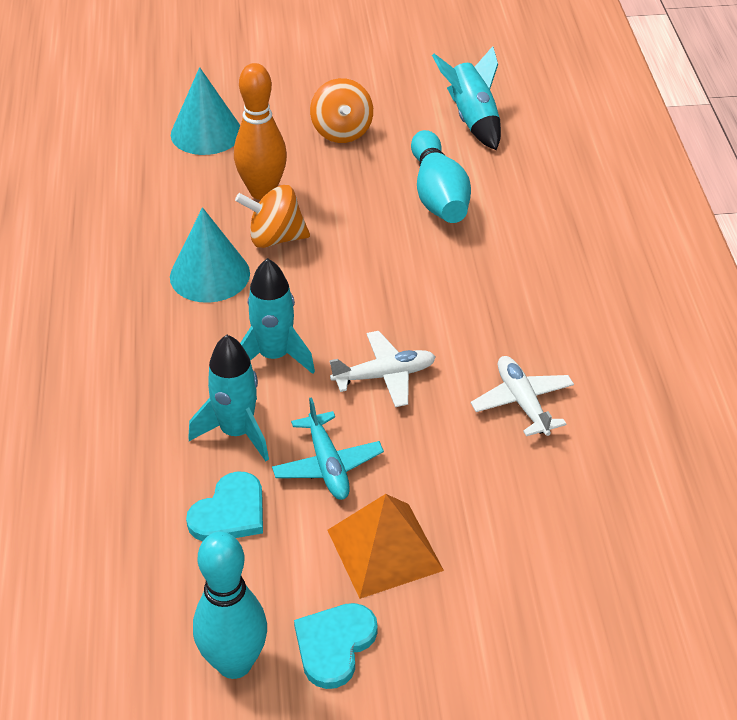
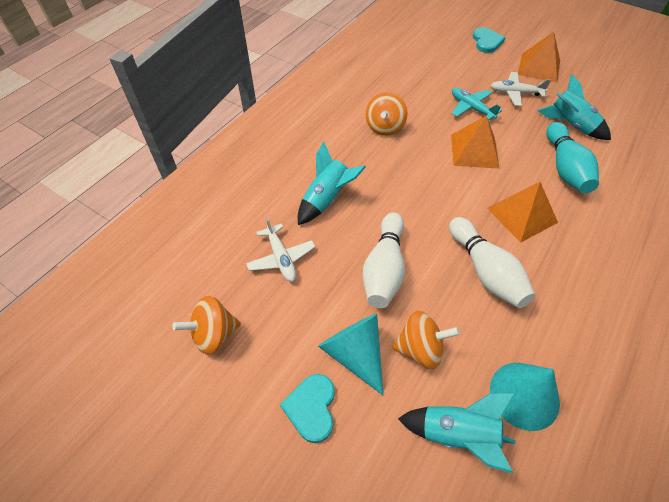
orange bowling pin: 1 -> 0
orange pyramid: 1 -> 3
orange spinning top: 2 -> 3
turquoise bowling pin: 2 -> 1
white bowling pin: 0 -> 2

